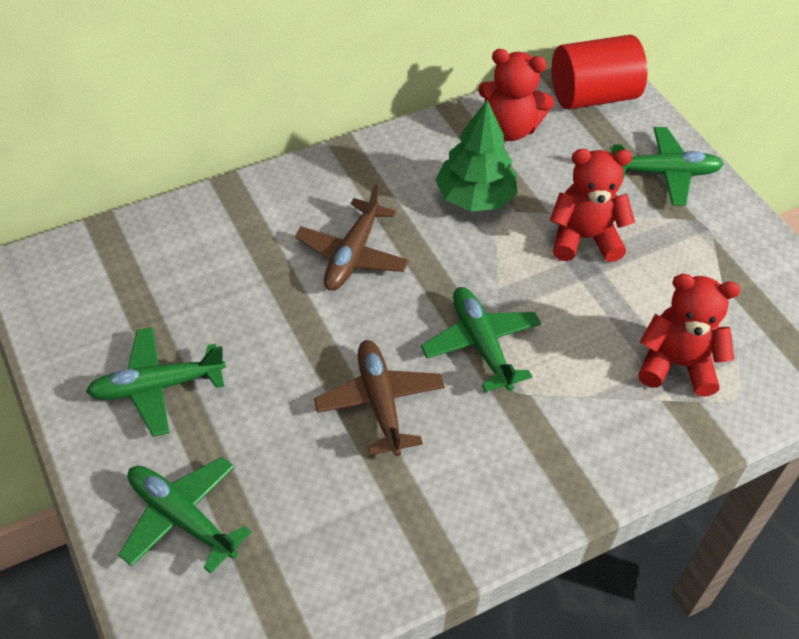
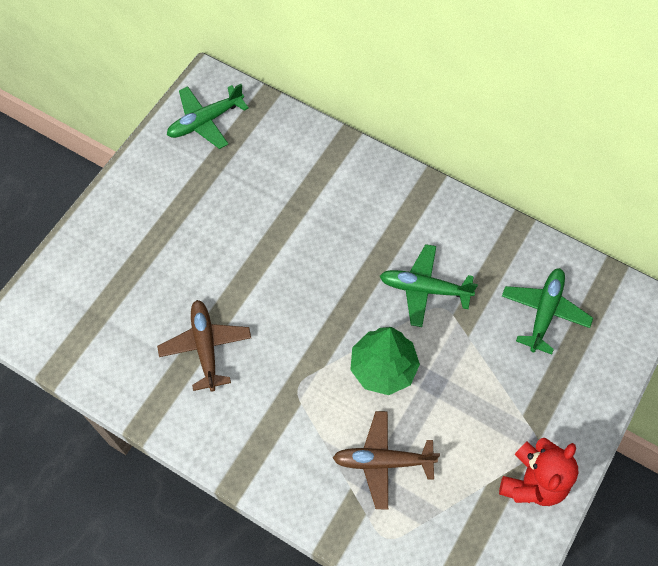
green plane: 4 -> 3
red cylinder: 1 -> 0
red teddy bear: 3 -> 1

